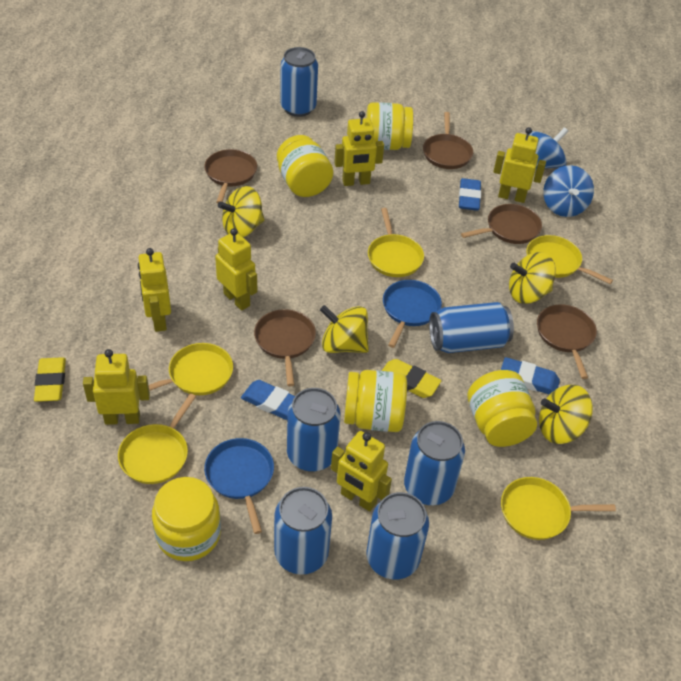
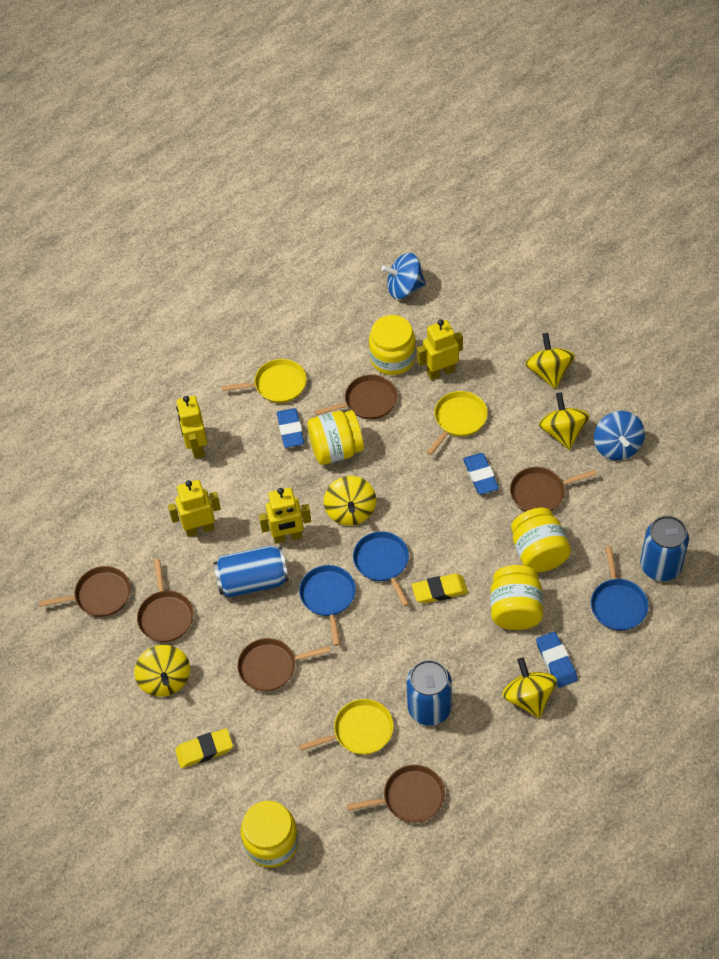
blue can: 6 -> 3
blue pan: 2 -> 3
brown pan: 5 -> 6
yellow pan: 5 -> 3
yellow robot: 6 -> 4
yellow spinning top: 4 -> 5

